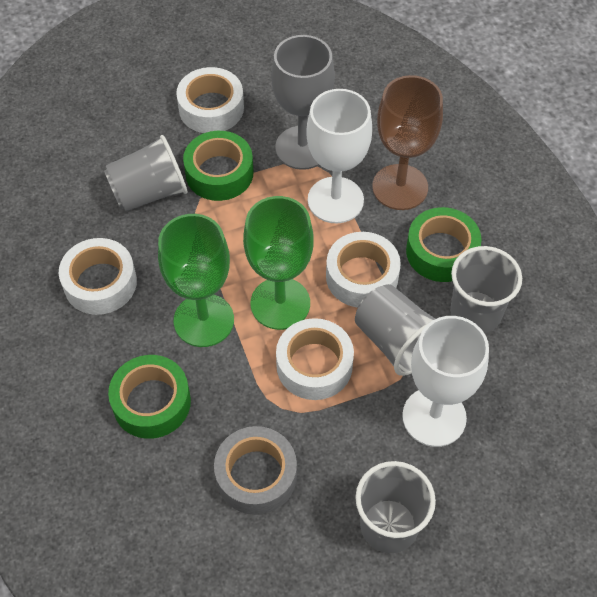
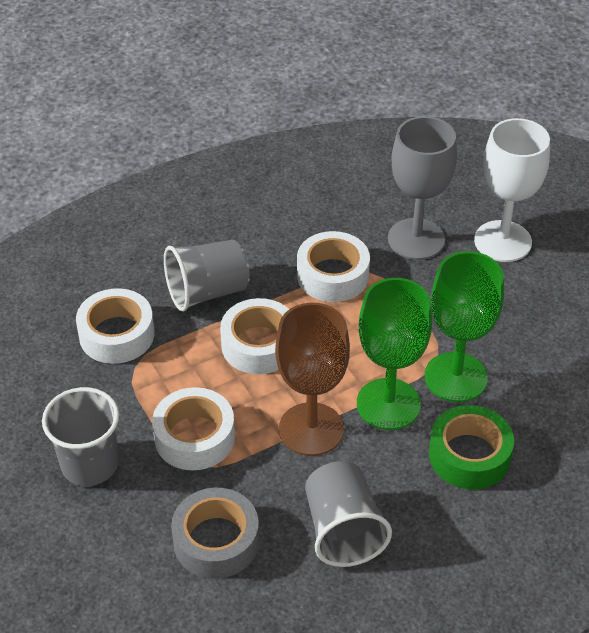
green tape: 3 -> 1
grey cup: 4 -> 3
white goblet: 2 -> 1

